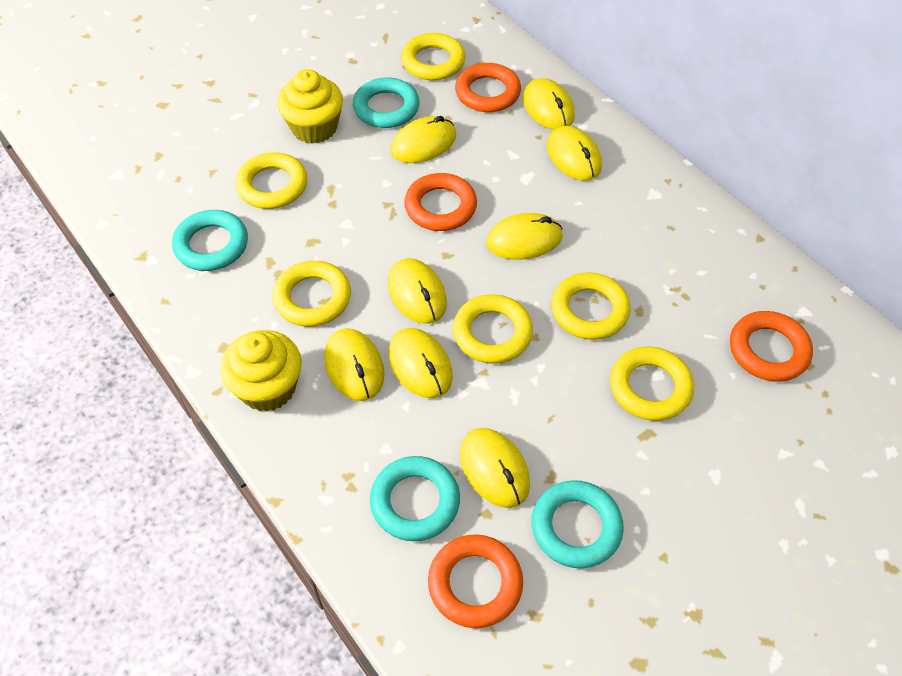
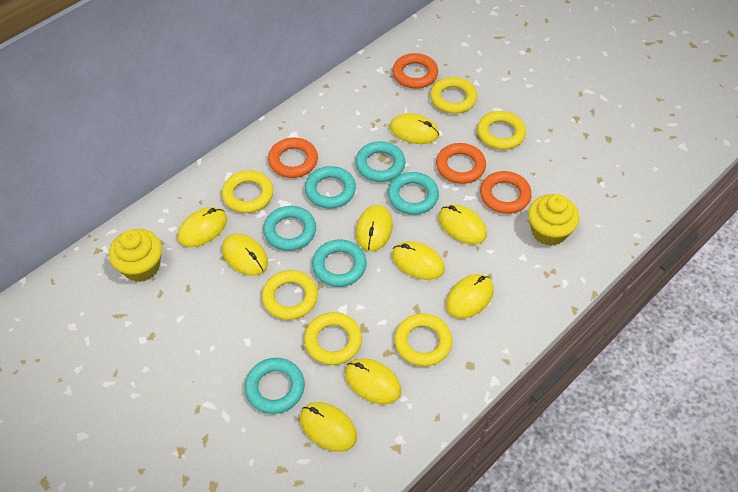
turquoise ring: 4 -> 6
yellow mouse: 8 -> 9

